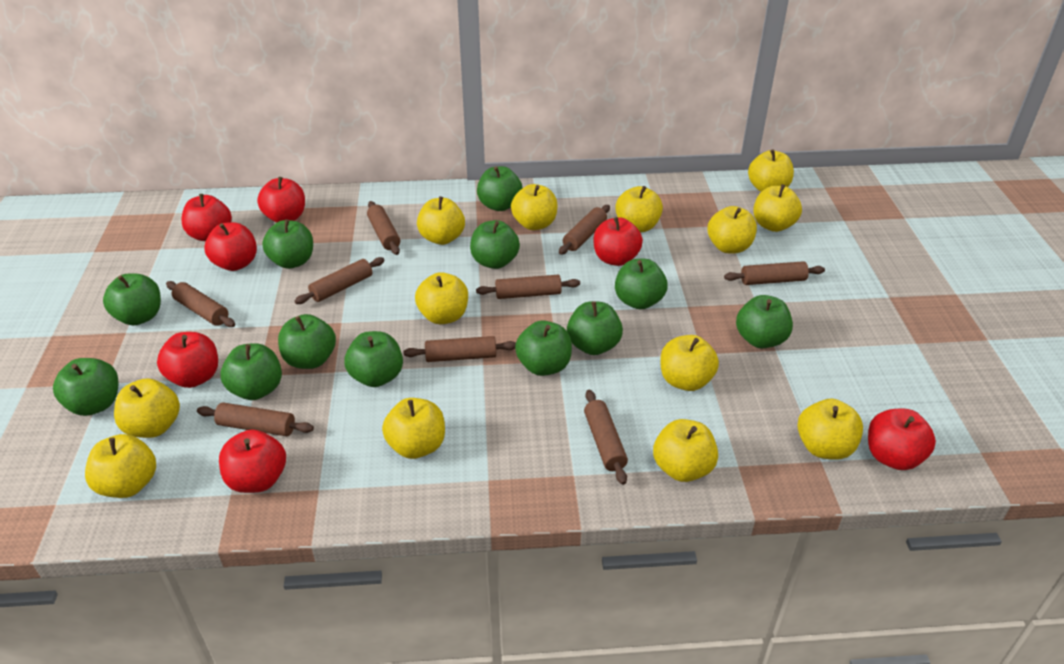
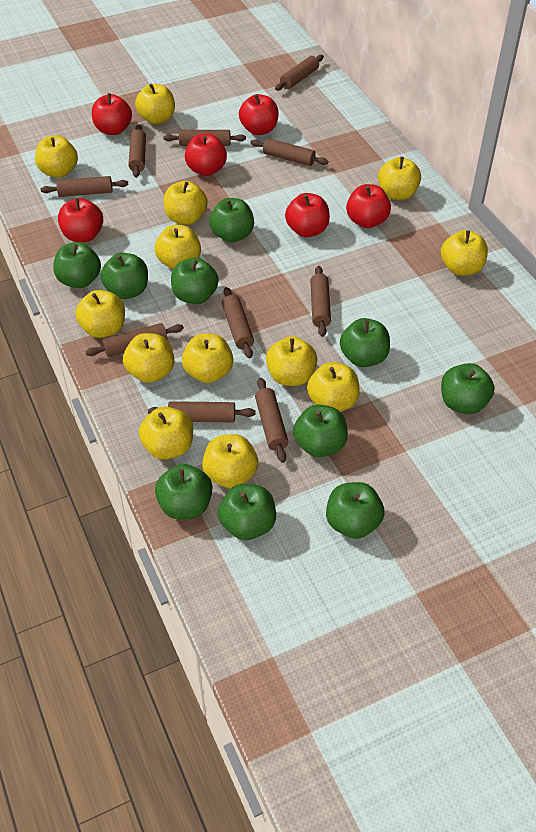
brown rolling pin: 9 -> 10
green apple: 12 -> 10
red apple: 7 -> 6

